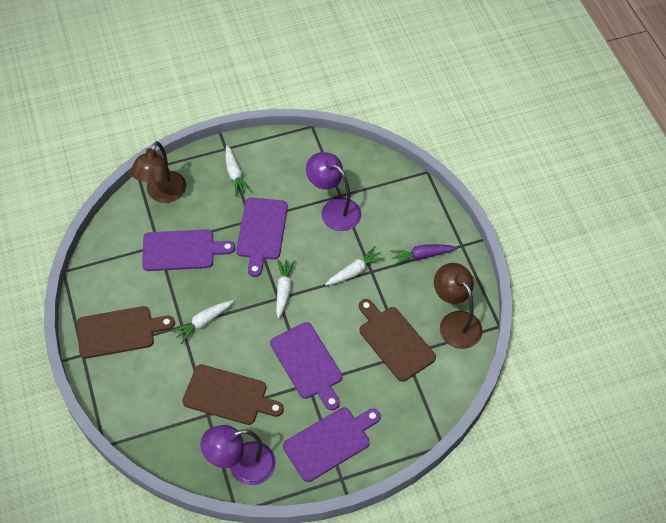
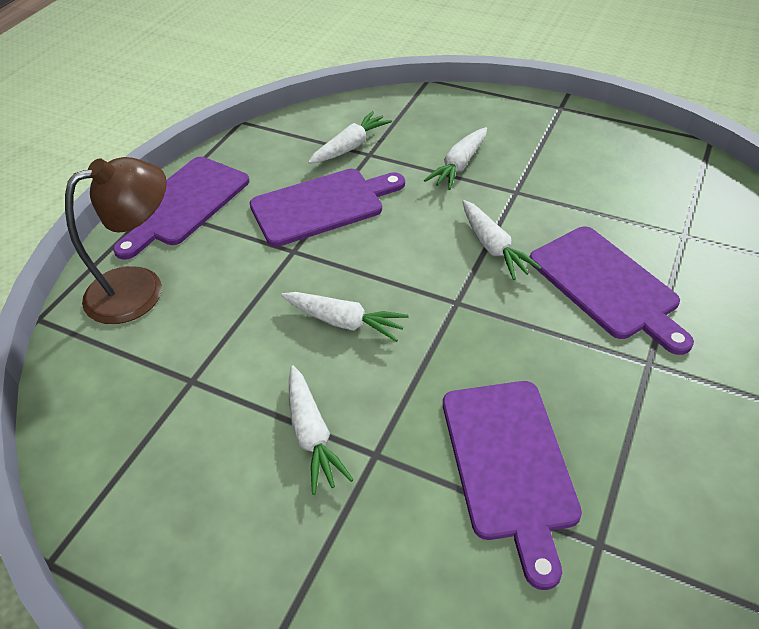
brown cutting board: 3 -> 0
brown lamp: 2 -> 1
purple carrot: 1 -> 0
purple lamp: 2 -> 0
white carrot: 4 -> 5

